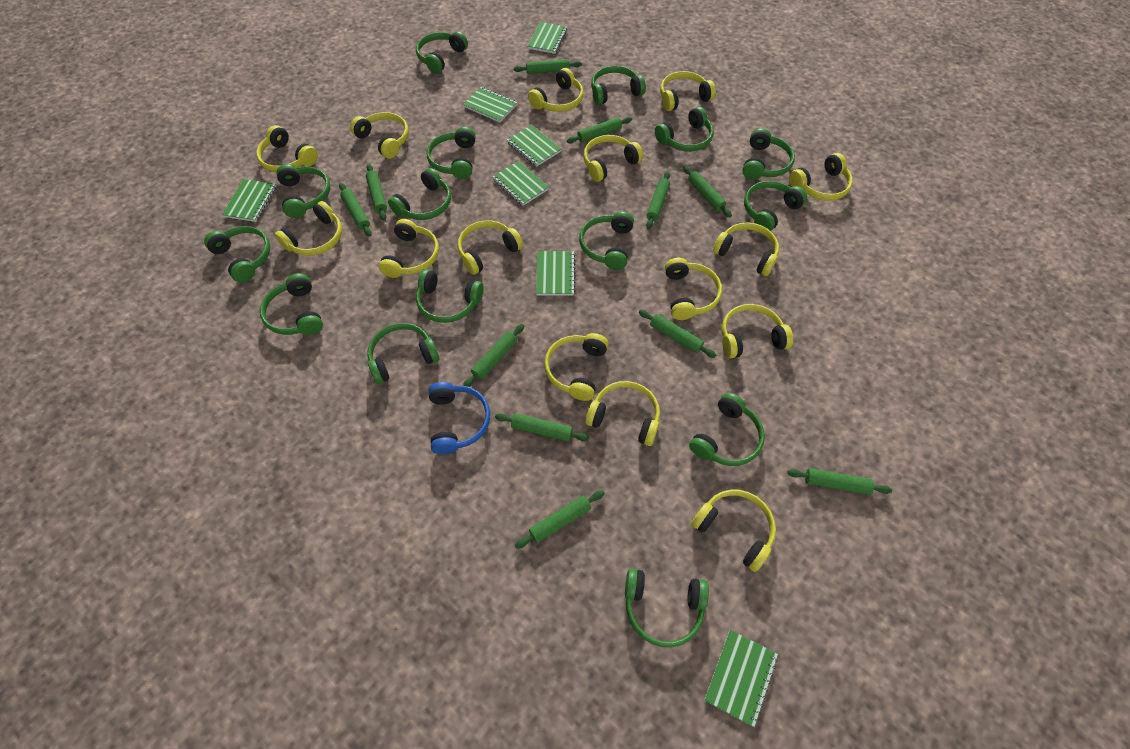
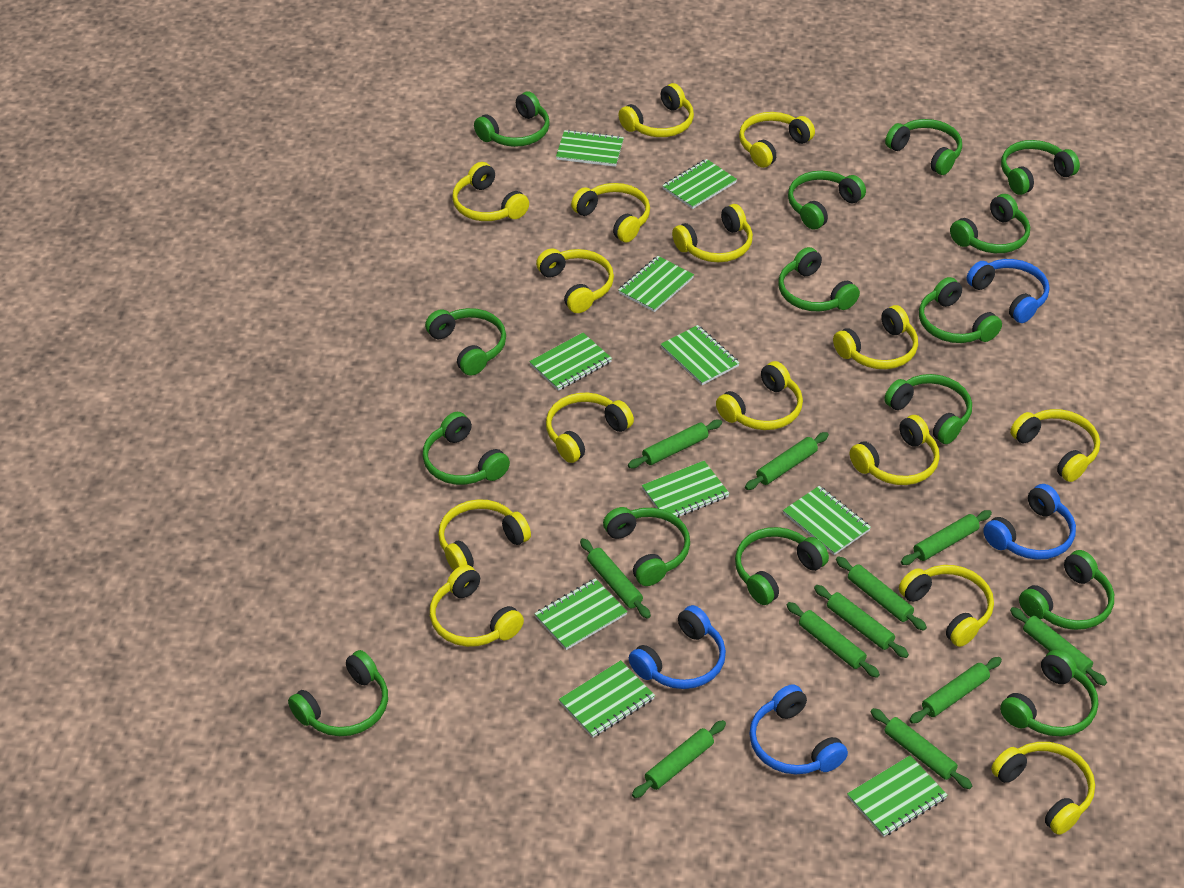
blue headphones: 1 -> 4
green notebook: 7 -> 10

